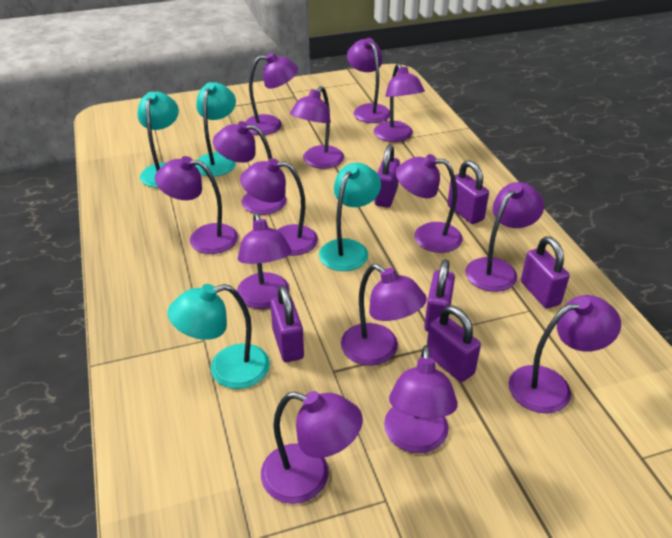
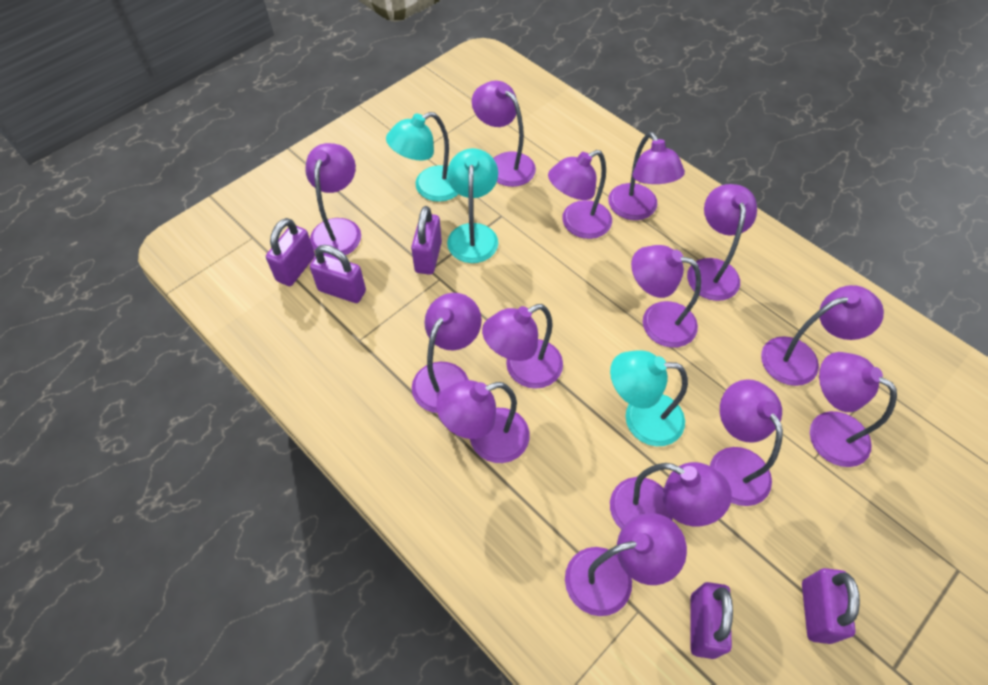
purple padlock: 6 -> 5
turquoise lamp: 4 -> 3

